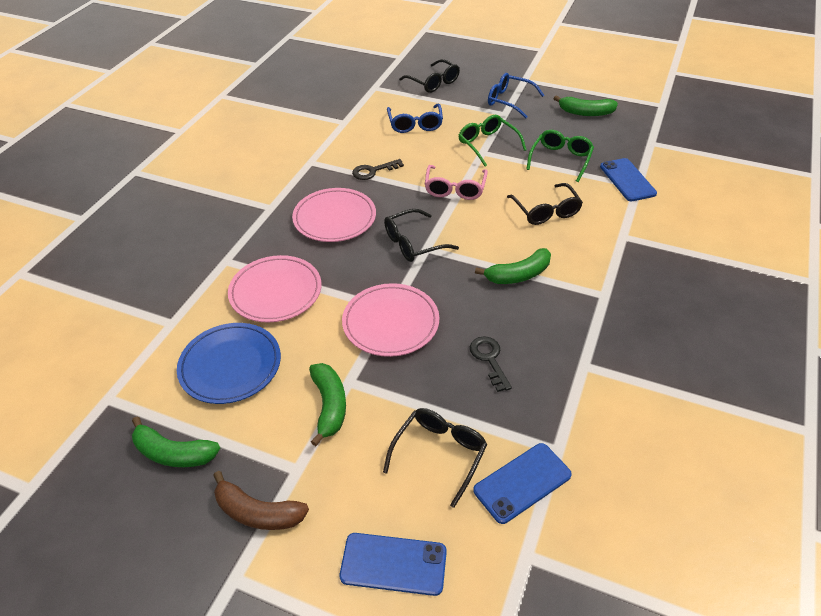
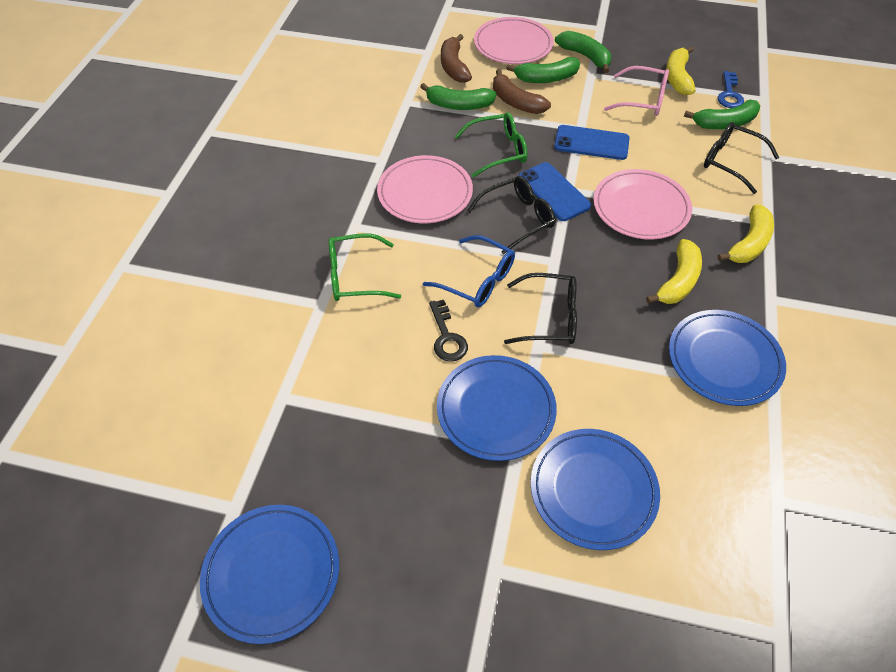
black glasses: 4 -> 3
black key: 2 -> 1
blue glasses: 2 -> 1
blue key: 0 -> 1
blue phone: 3 -> 2
blue plate: 1 -> 4
brown banana: 1 -> 2
yellow banana: 0 -> 3

